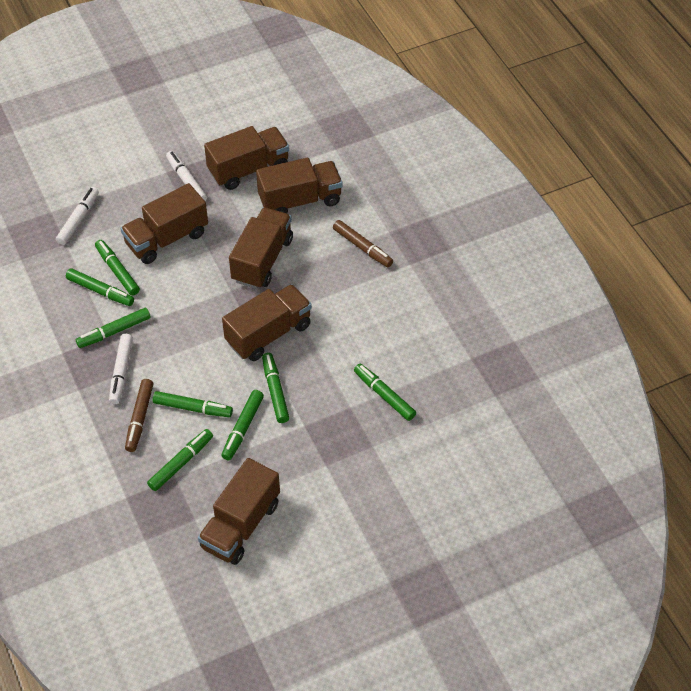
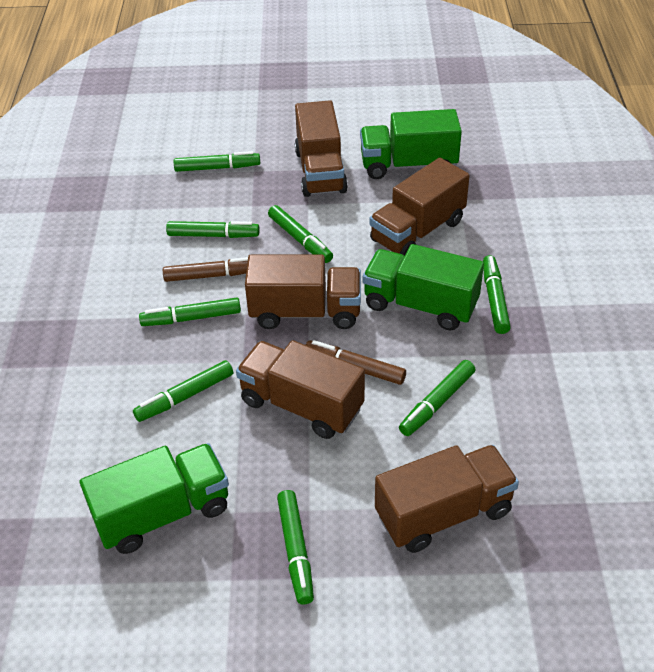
brown truck: 6 -> 5
green truck: 0 -> 3
white marker: 3 -> 0

